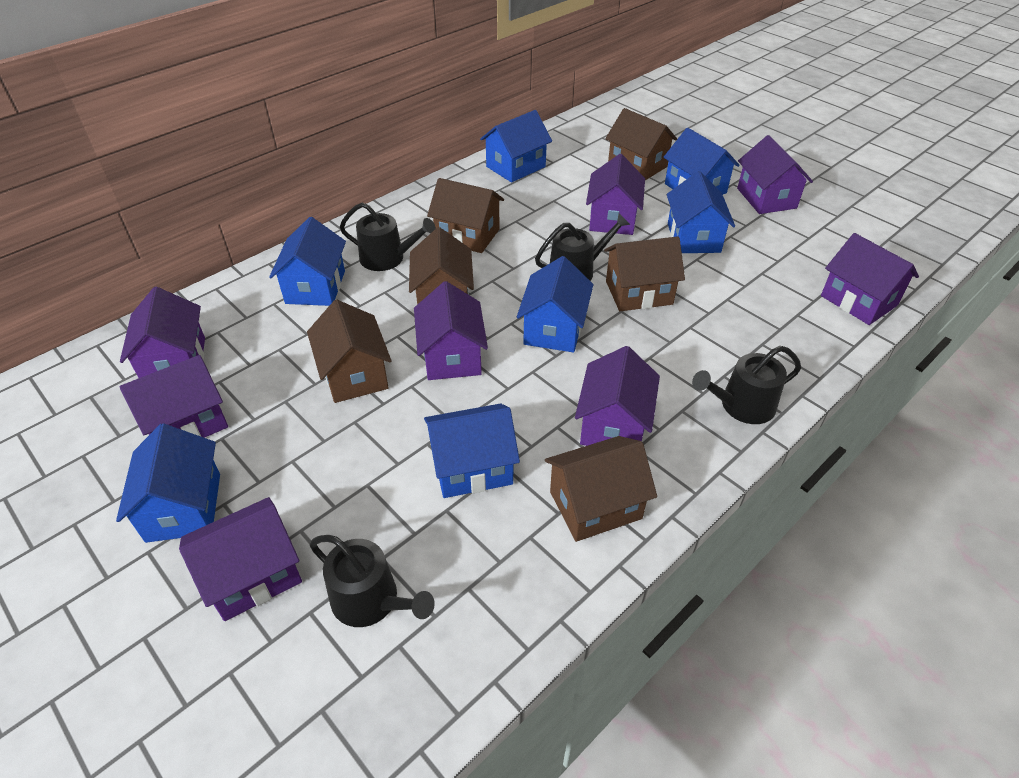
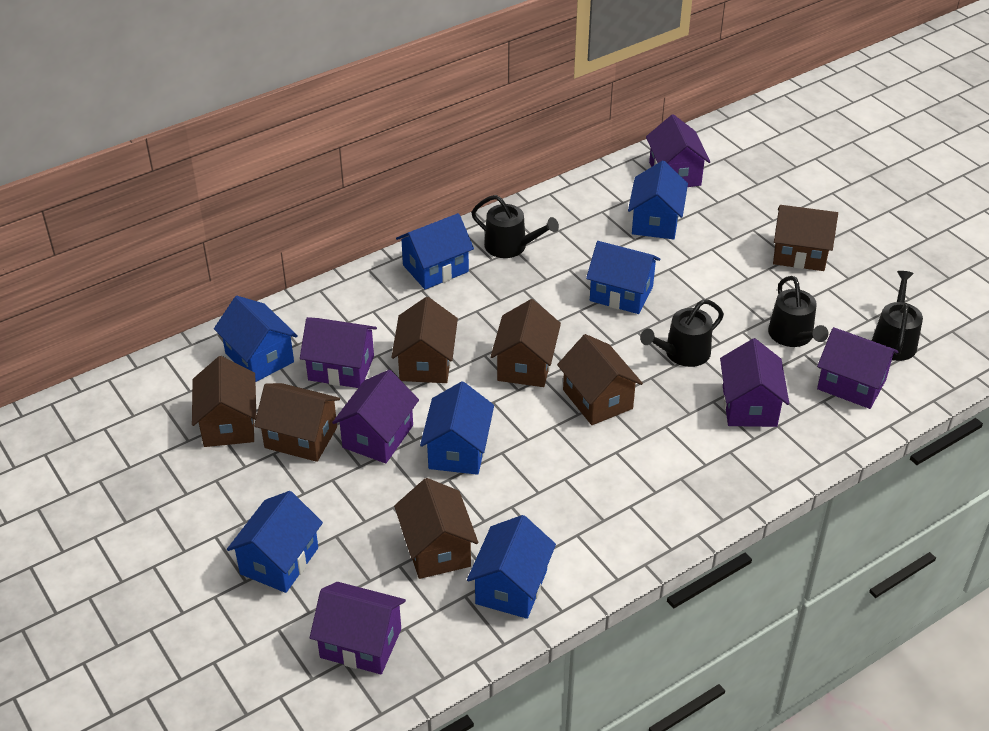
brown house: 6 -> 7
purple house: 8 -> 6

